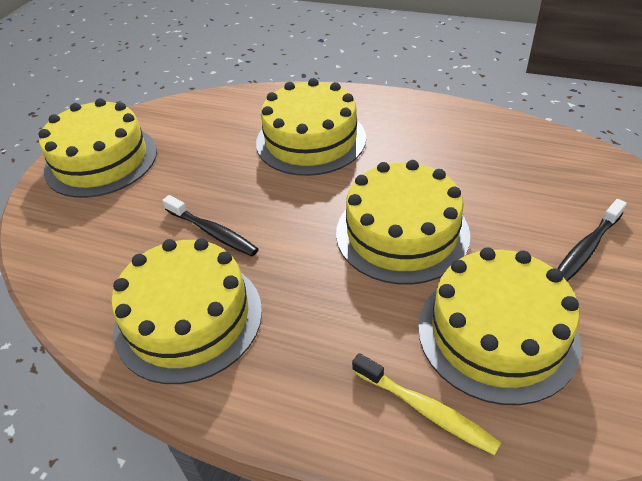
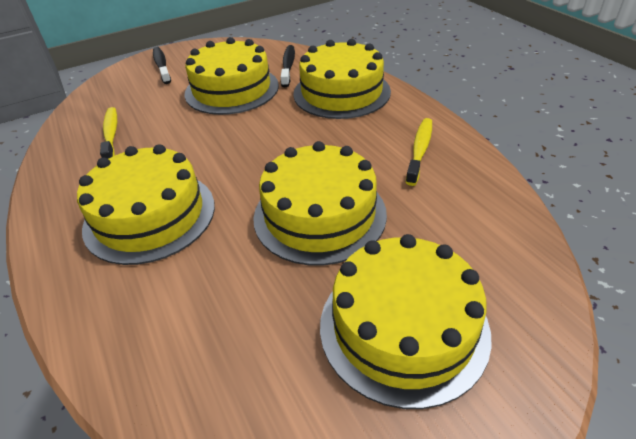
yellow toothbrush: 1 -> 2

